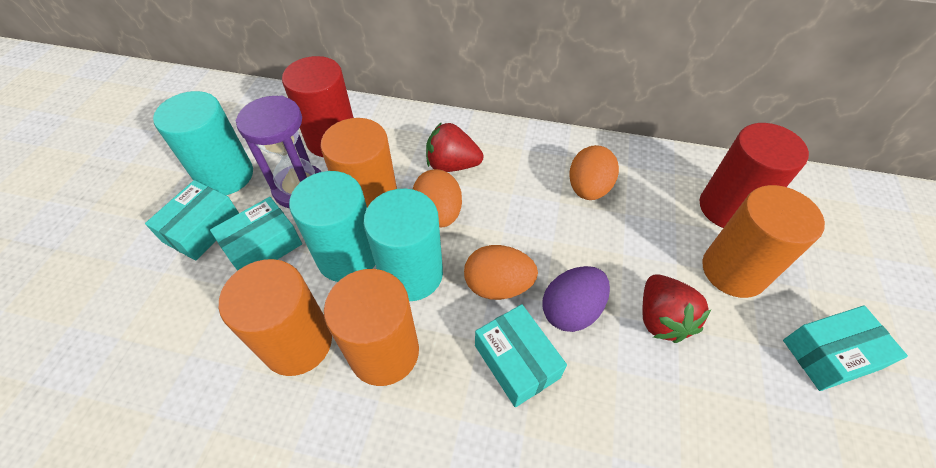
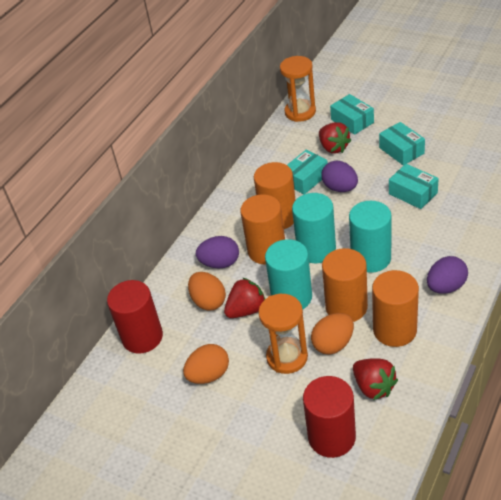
orange hourglass: 0 -> 2
purple egg: 1 -> 3
purple hourglass: 1 -> 0
red strawberry: 2 -> 3

